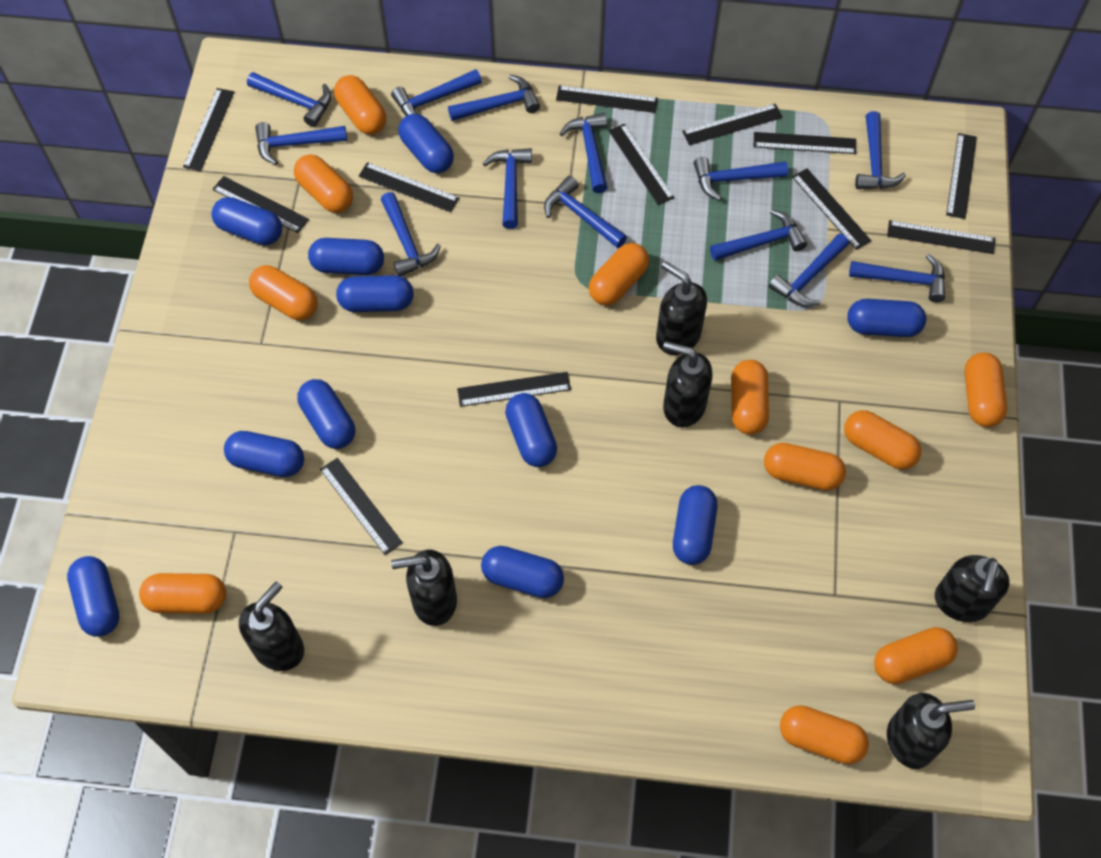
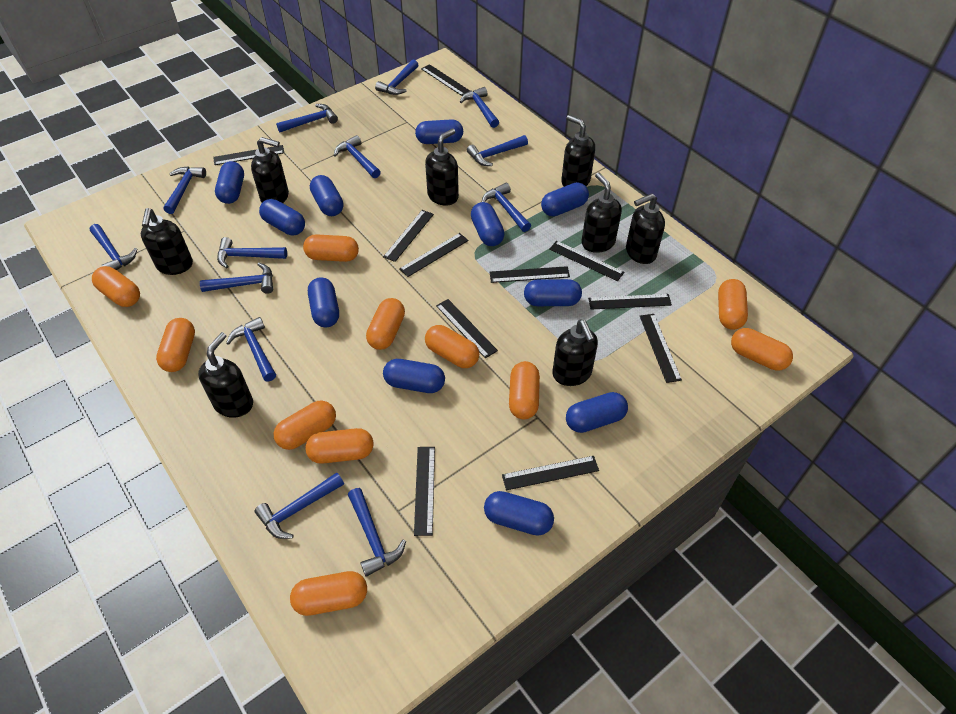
black ruler: 12 -> 11
black soap dispenser: 6 -> 8

